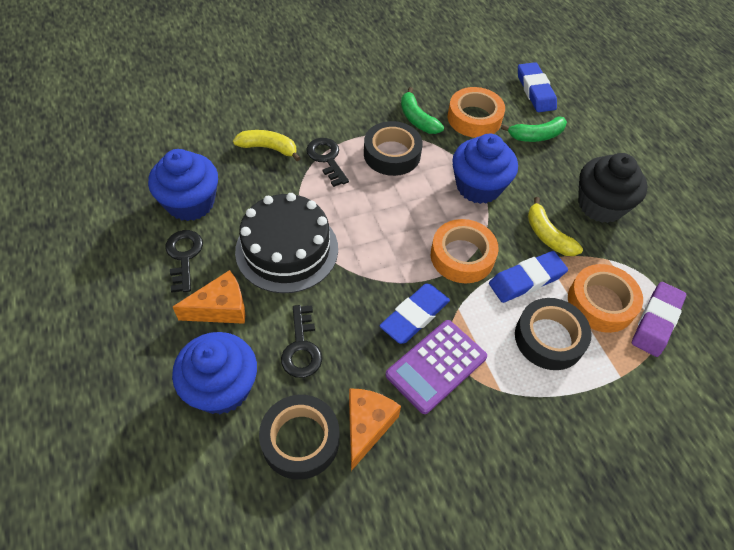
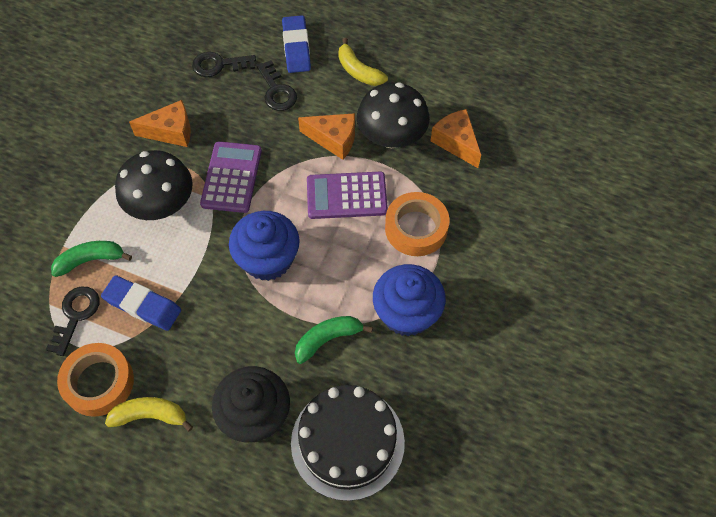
black mushroom: 0 -> 2
black tape: 3 -> 0
blue cupcake: 3 -> 2
blue eraser: 3 -> 2
orange cheese: 2 -> 3
orange tape: 3 -> 2
purple calculator: 1 -> 2
purple eraser: 1 -> 0

